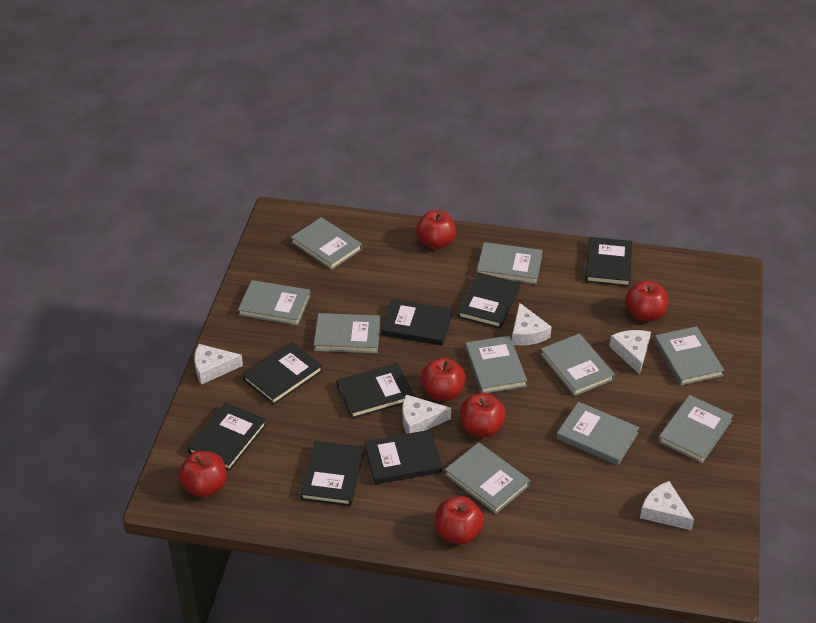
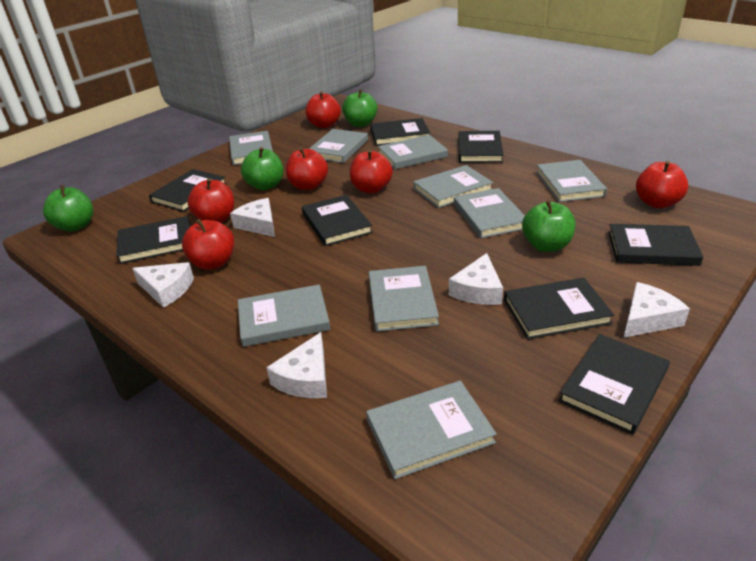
green apple: 0 -> 4
grey book: 10 -> 9

